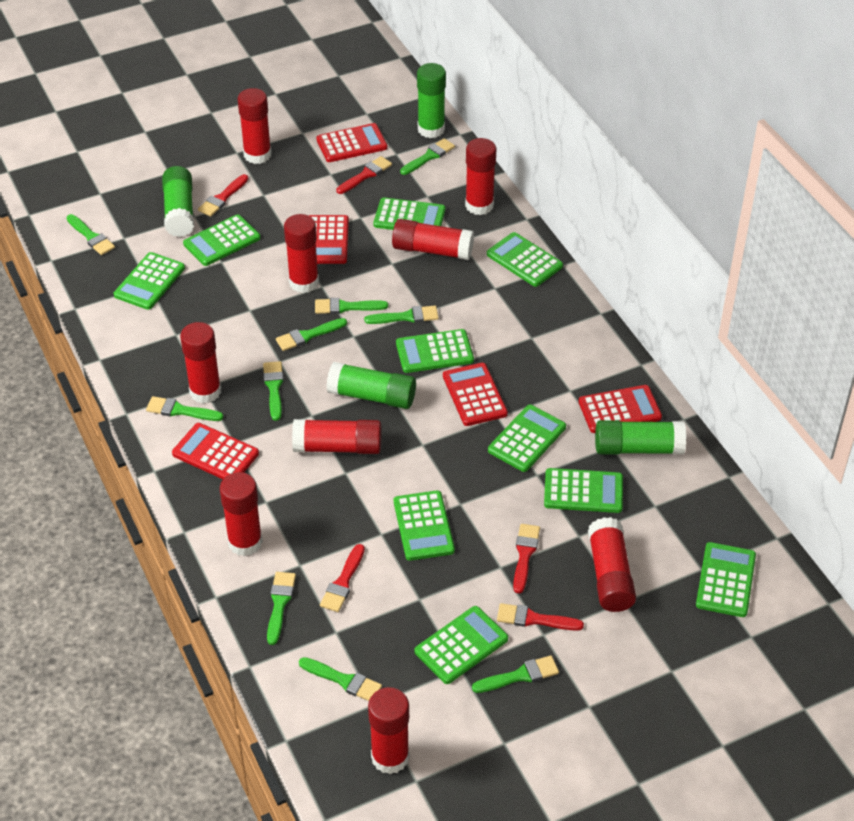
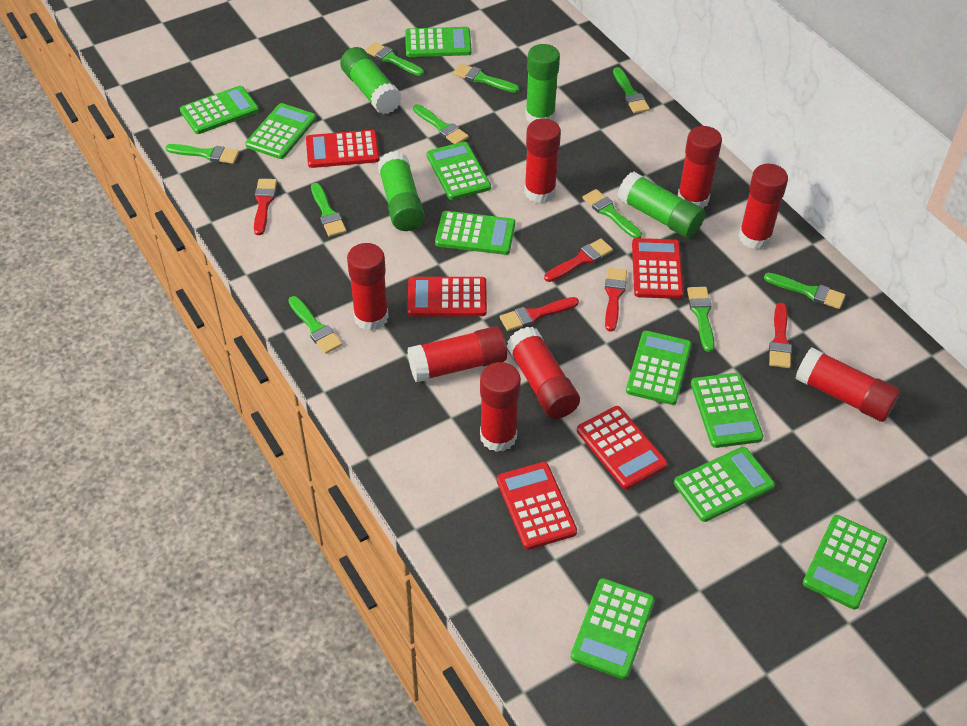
red glue stick: 9 -> 8

